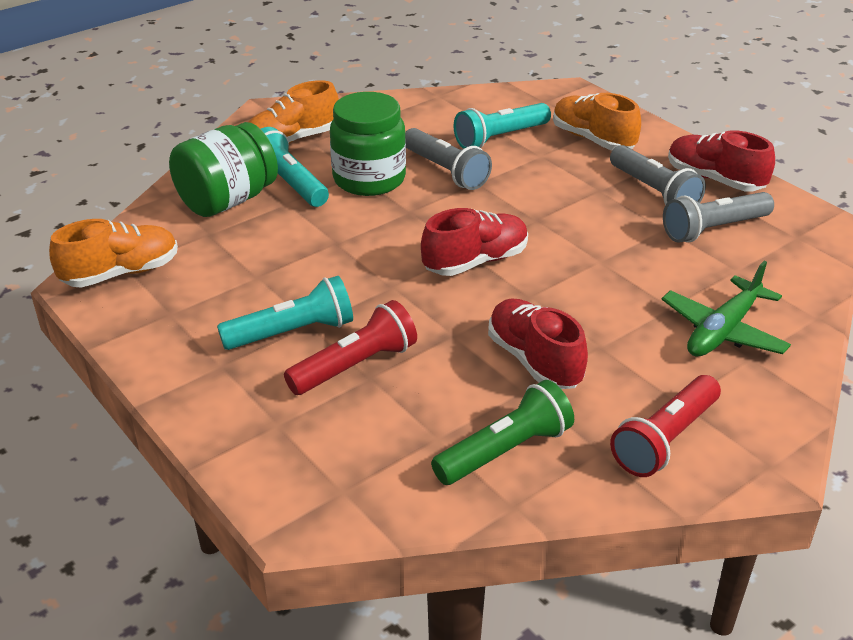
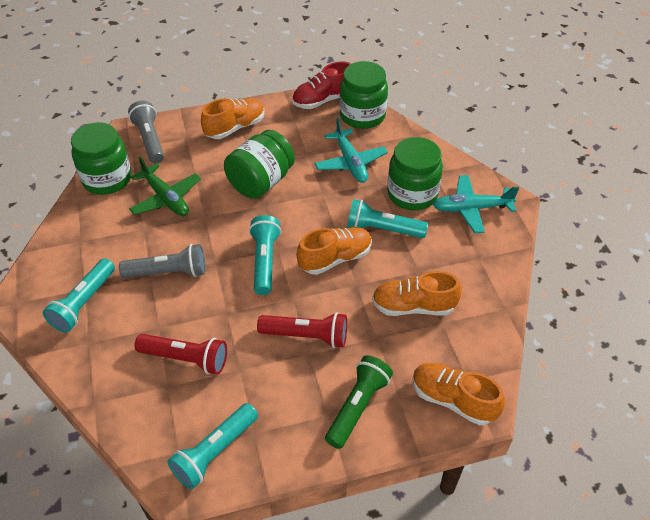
green jar: 2 -> 4
grey flashlight: 3 -> 2
orange shoe: 3 -> 4
red shoe: 3 -> 1
turquoise flashlight: 3 -> 4
turquoise plane: 0 -> 2

